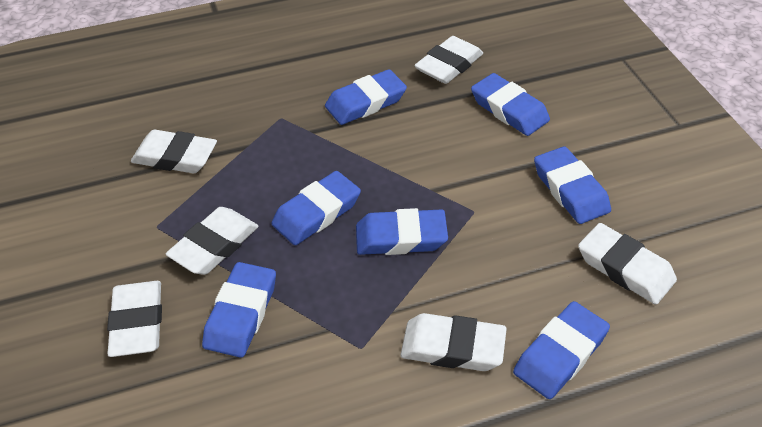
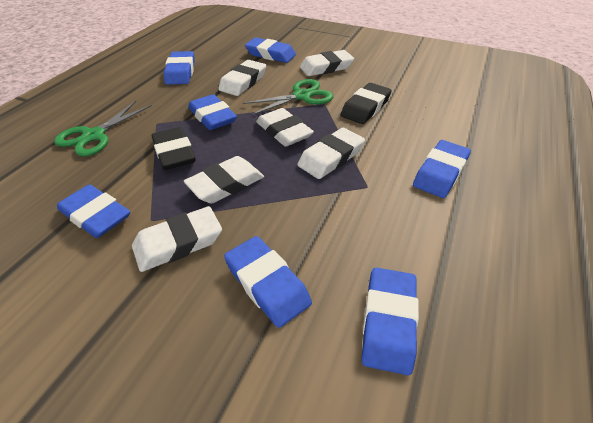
black eraser: 0 -> 2
green scissors: 0 -> 2

